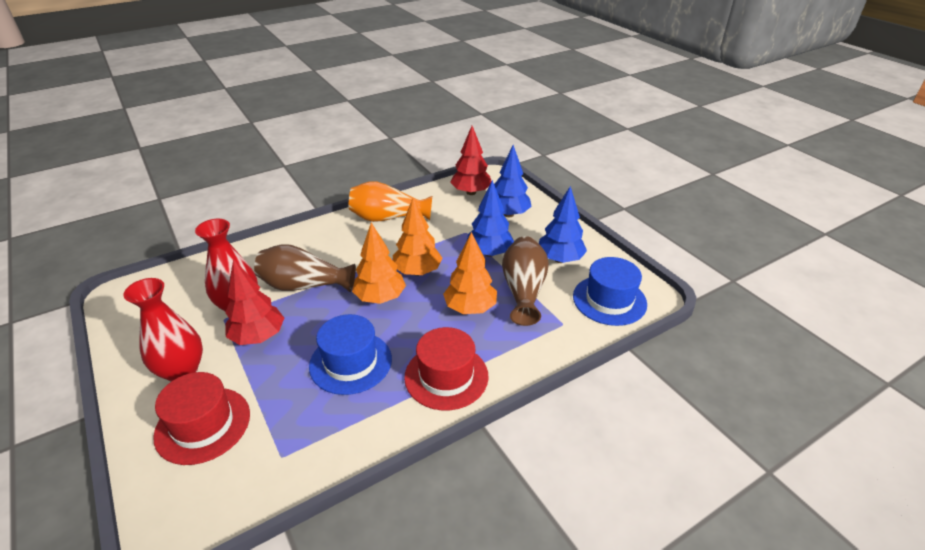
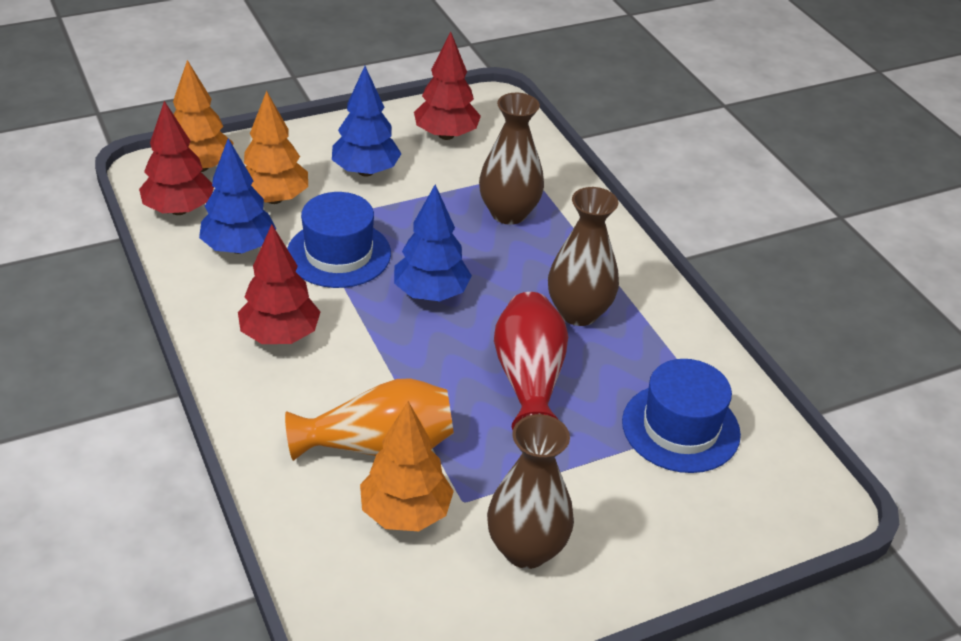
brown vase: 2 -> 3
red hat: 2 -> 0
red tree: 2 -> 3
red vase: 2 -> 1

